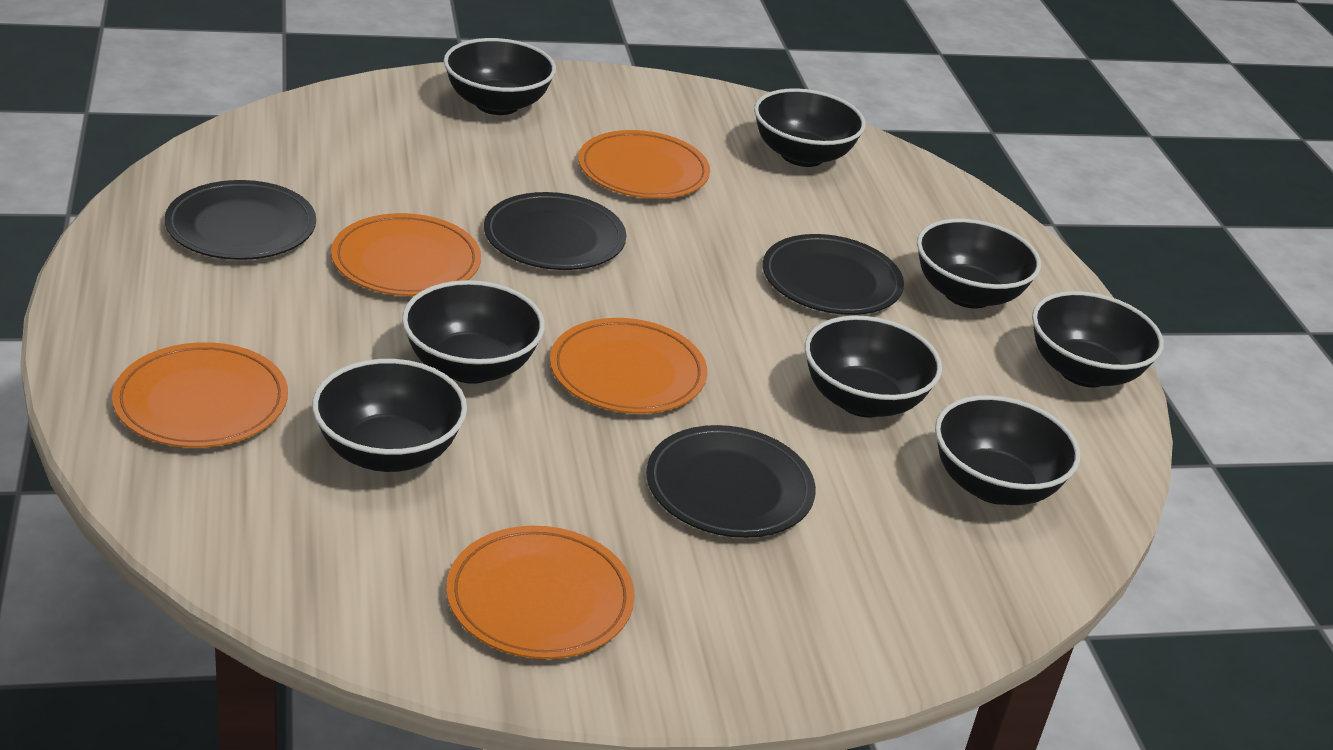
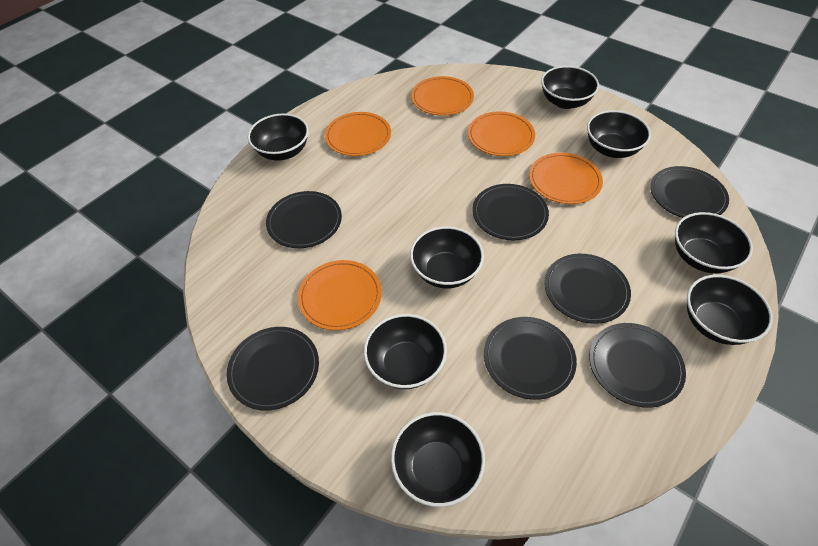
black plate: 4 -> 7

